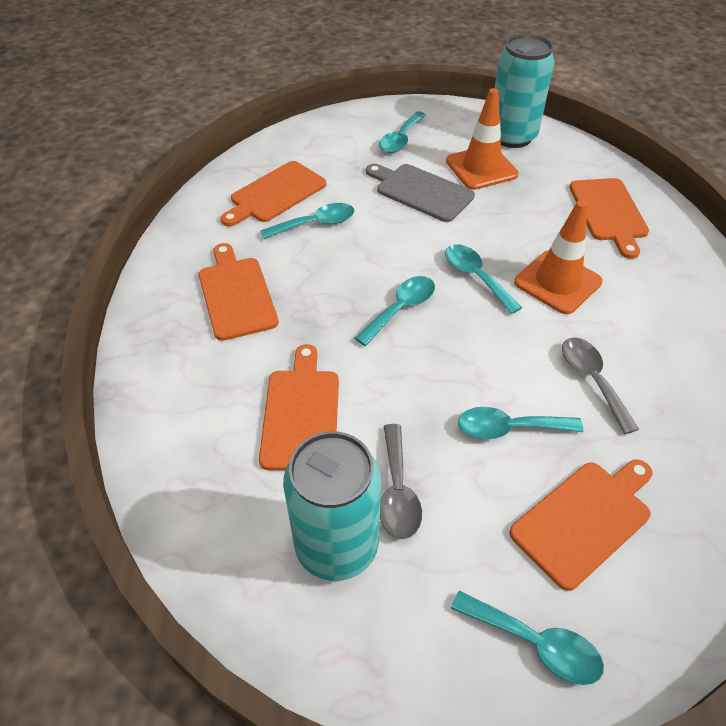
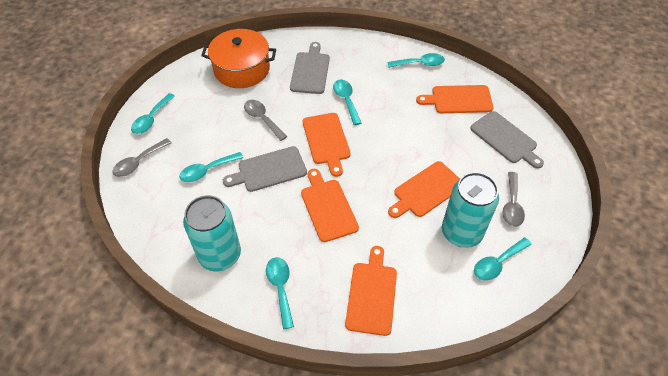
grey cutting board: 1 -> 3
grey spoon: 2 -> 3
orange pot: 0 -> 1
orange traffic cone: 2 -> 0

